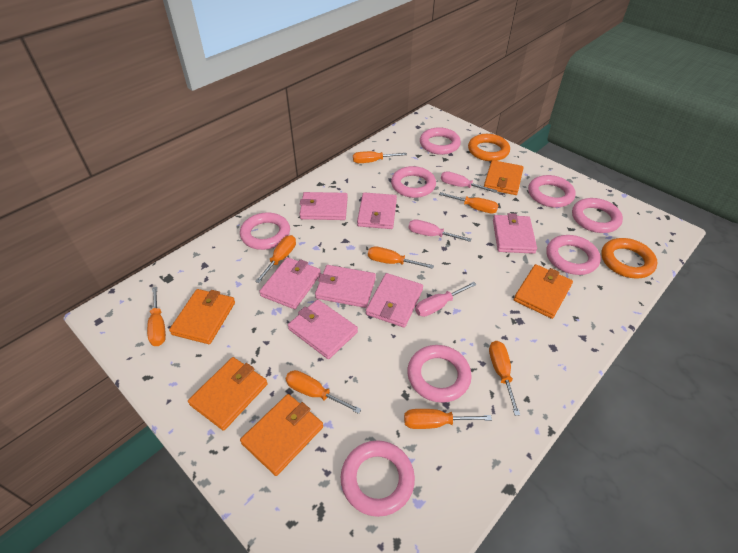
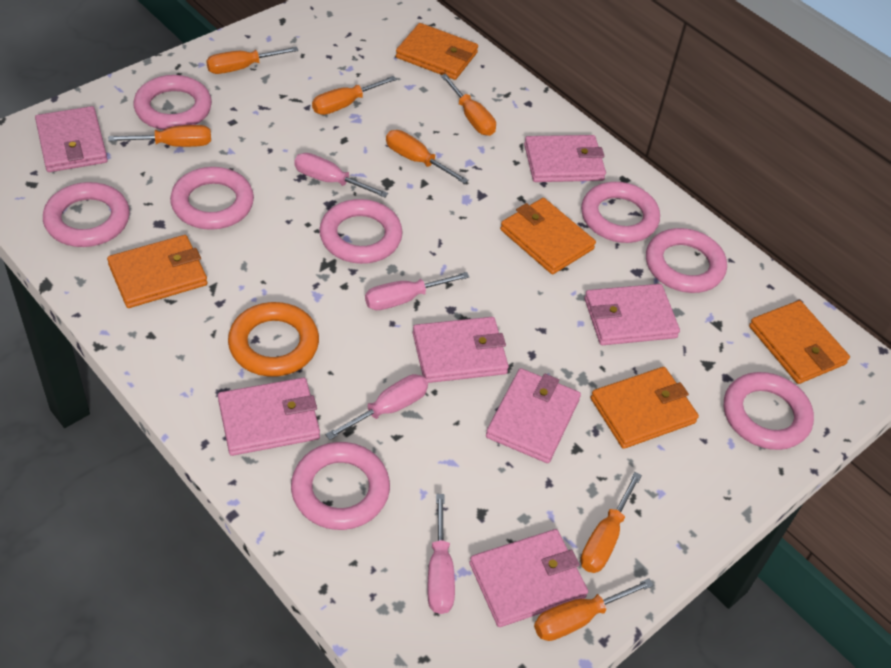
orange ring: 2 -> 1
orange screwdriver: 8 -> 7
pink screwdriver: 3 -> 4

